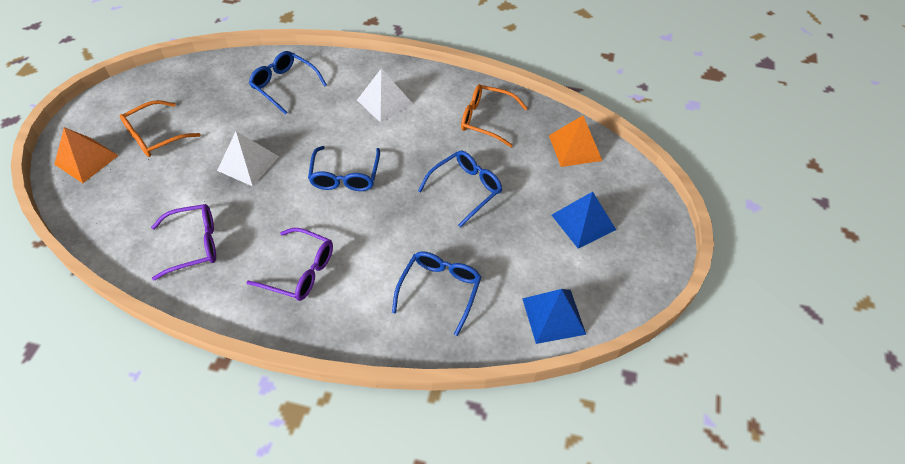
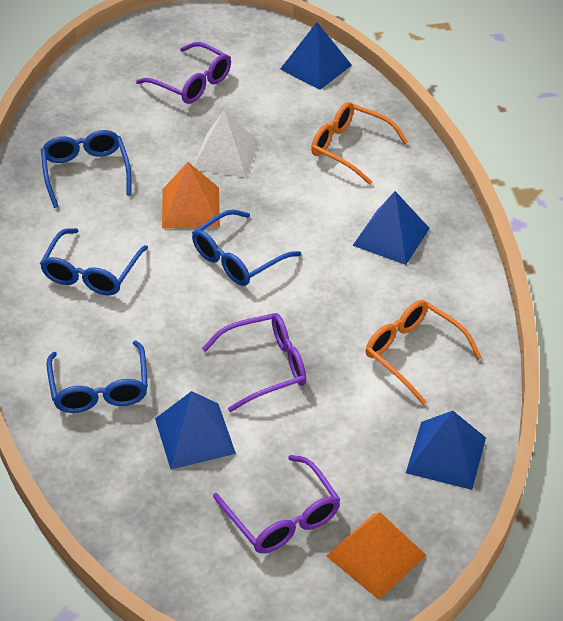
blue pyramid: 2 -> 4
purple glasses: 2 -> 3
white pyramid: 2 -> 1

